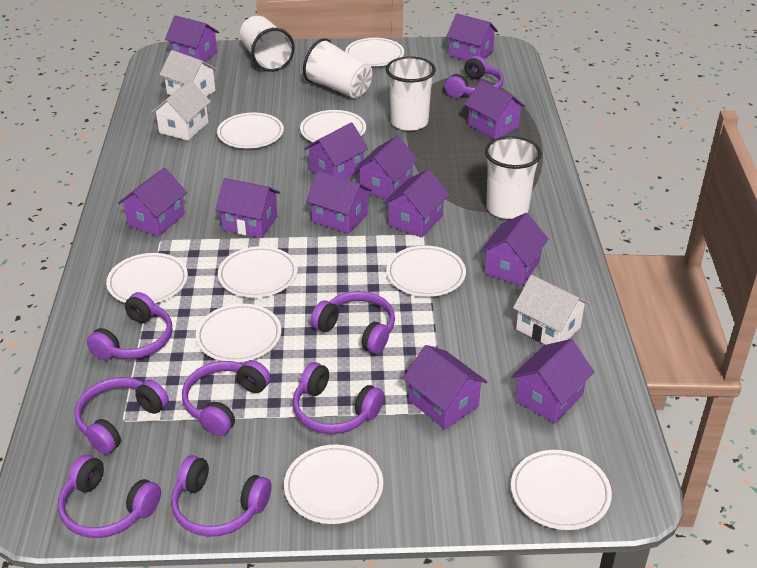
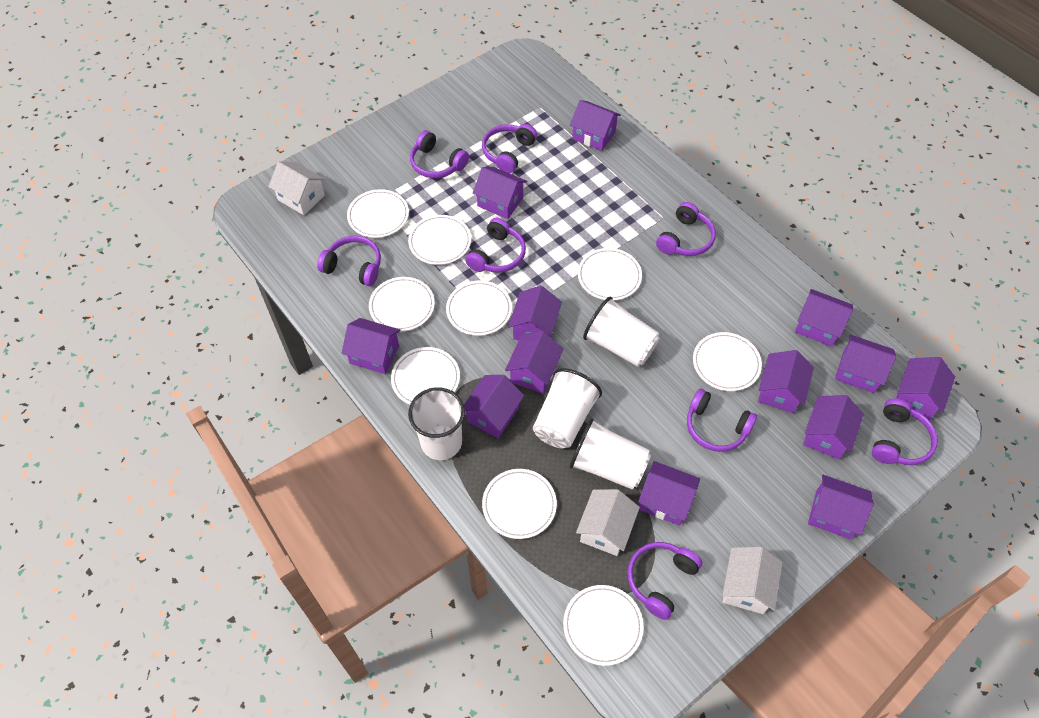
purple house: 12 -> 13

